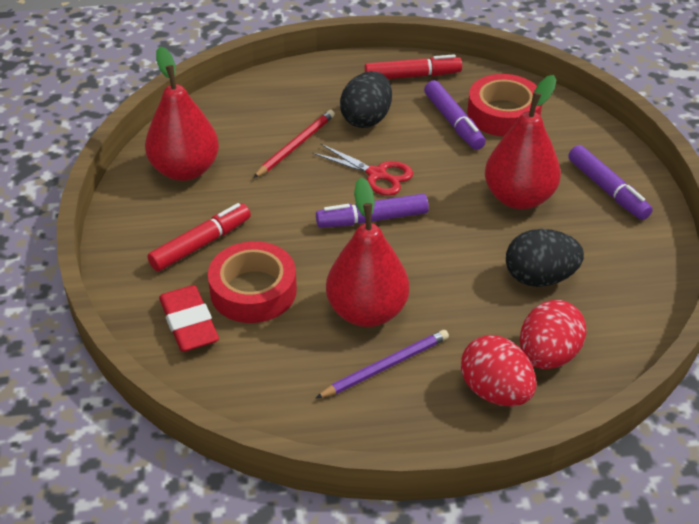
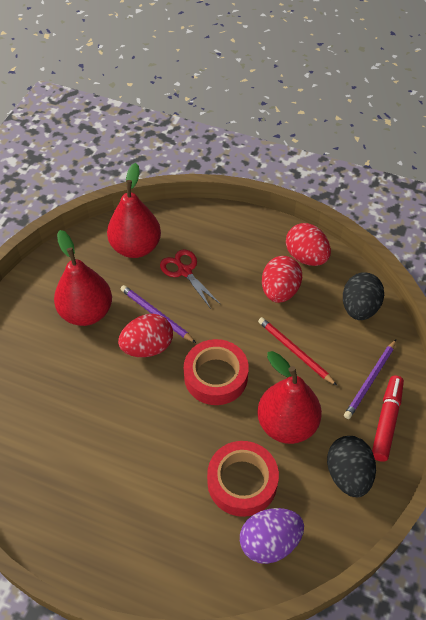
purple egg: 0 -> 1
purple marker: 3 -> 0
purple pencil: 1 -> 2
red egg: 2 -> 3
red eraser: 1 -> 0
red marker: 2 -> 1

